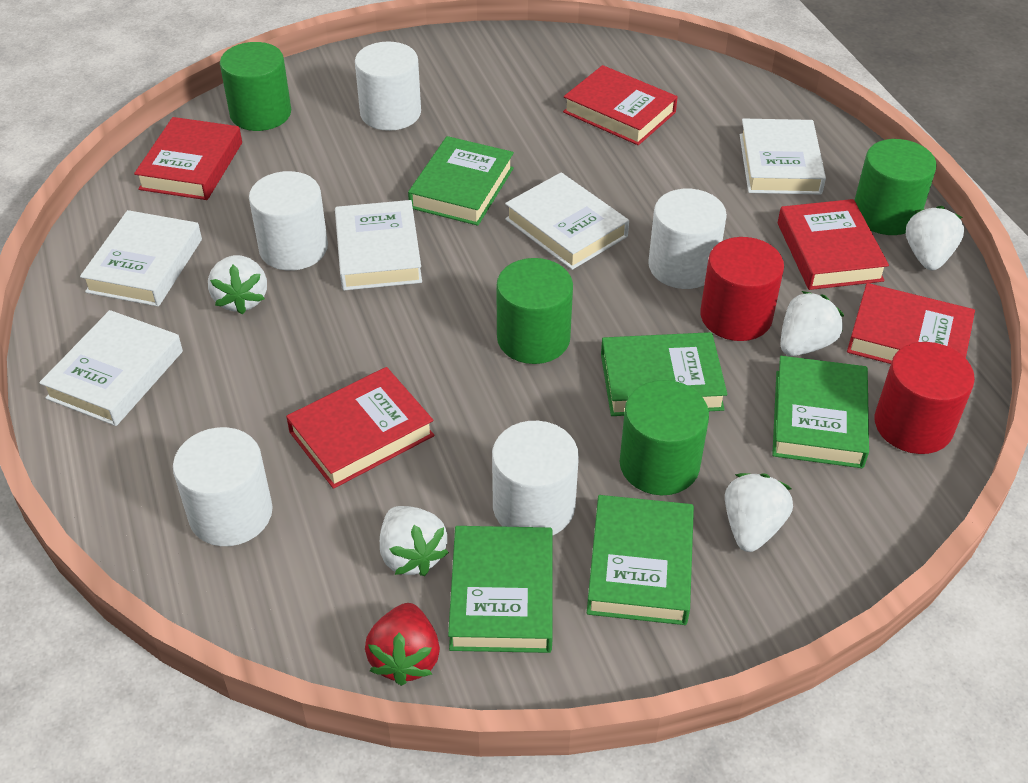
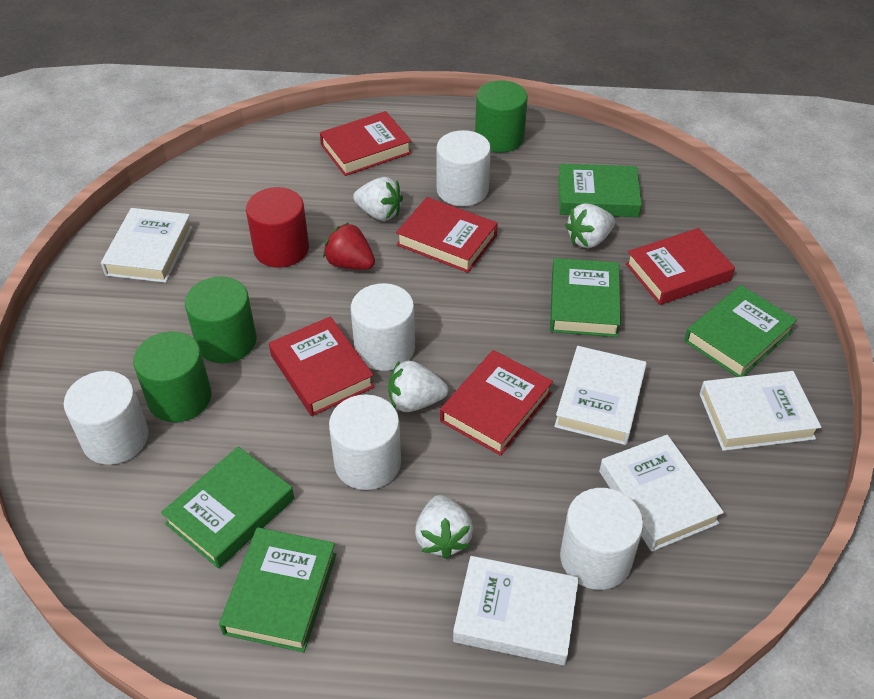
green cylinder: 4 -> 3
red cylinder: 2 -> 1
white strawberry: 5 -> 4

